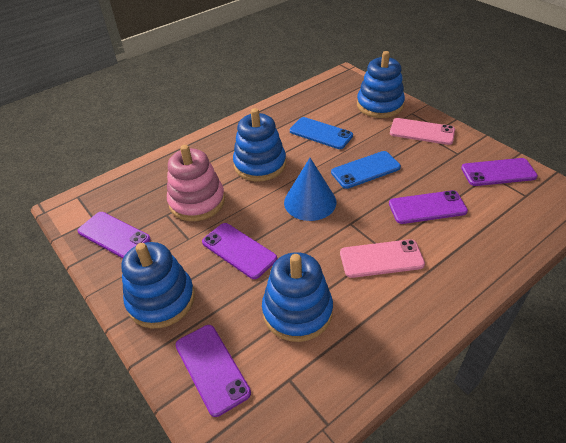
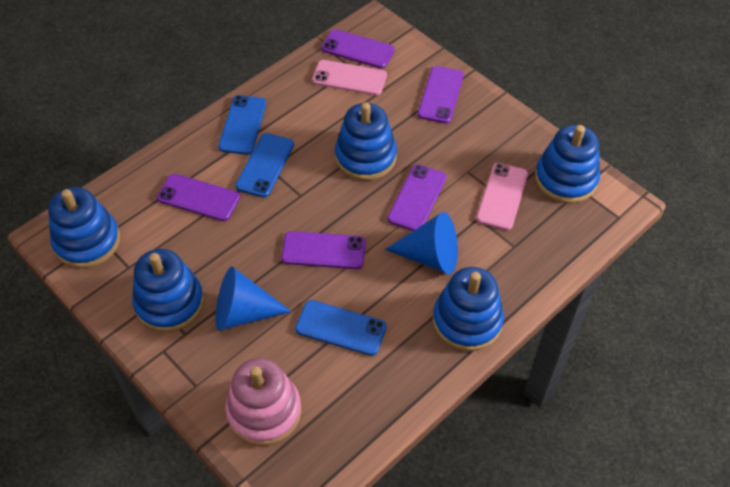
blue cone: 1 -> 2
blue phone: 2 -> 3
blue stacking toy: 4 -> 5

